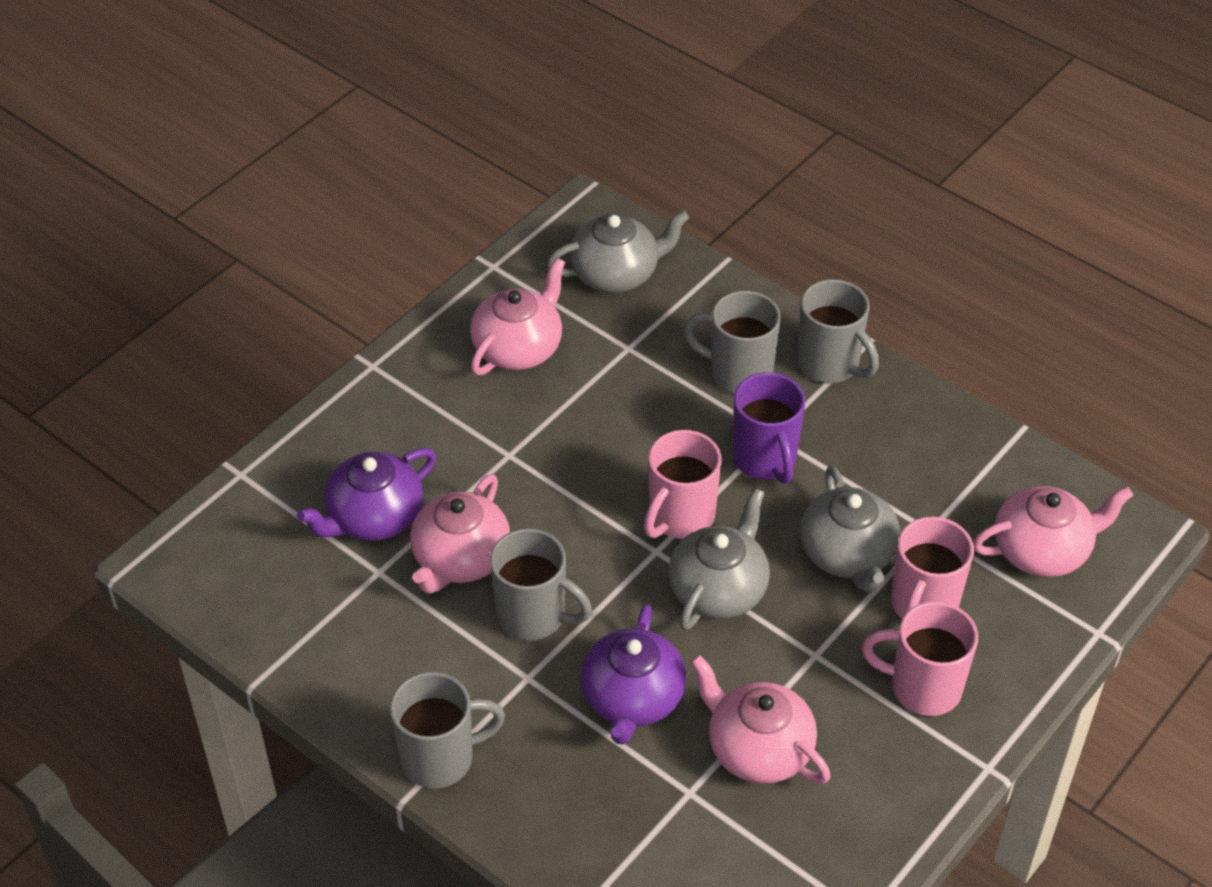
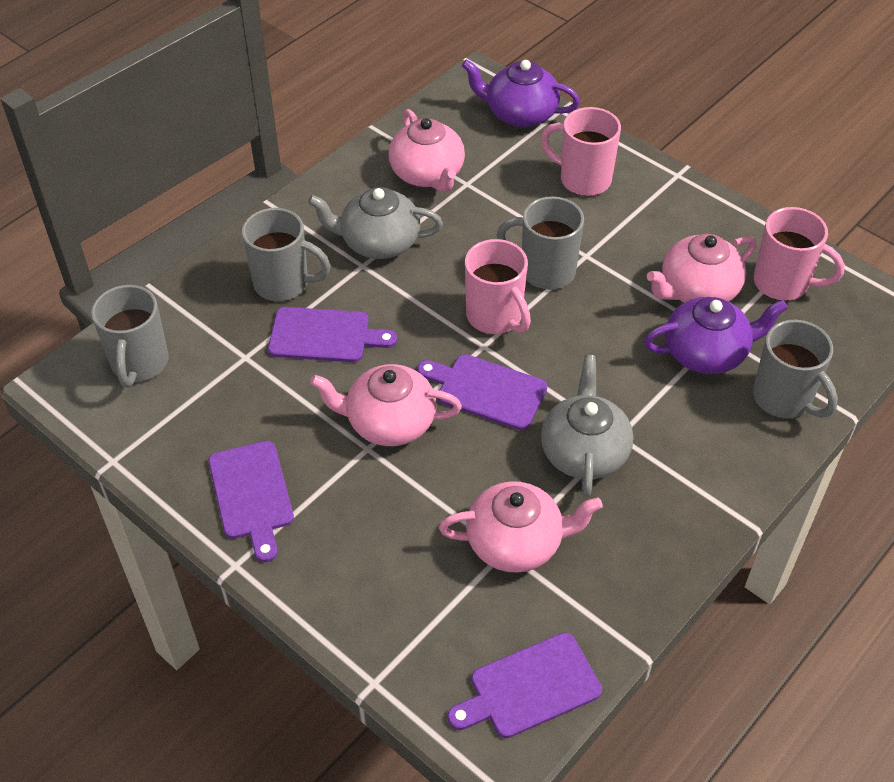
grey teapot: 3 -> 2
purple cutting board: 0 -> 4
purple mug: 1 -> 0

